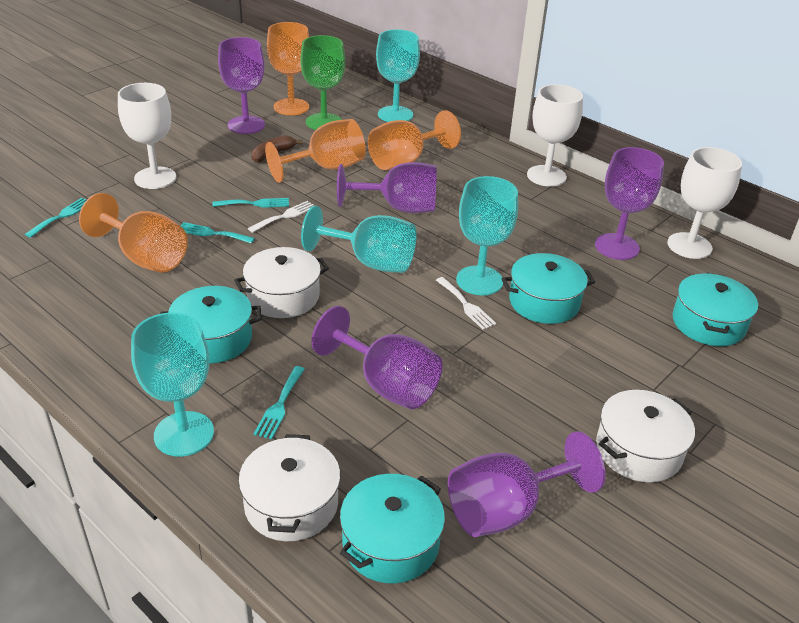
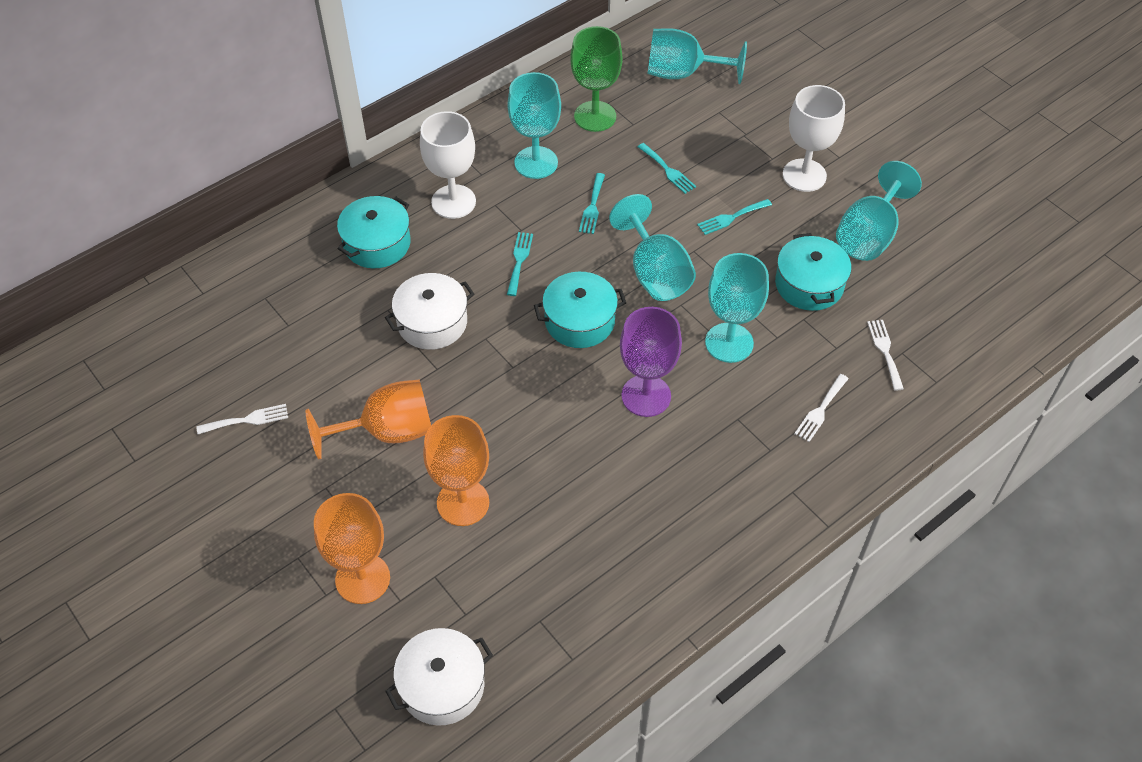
brown banana: 1 -> 0
orange goblet: 4 -> 3
purple goblet: 5 -> 1
turquoise goblet: 4 -> 5
turquoise pot: 4 -> 3
white fork: 2 -> 3
white goblet: 3 -> 2
white pot: 3 -> 2

